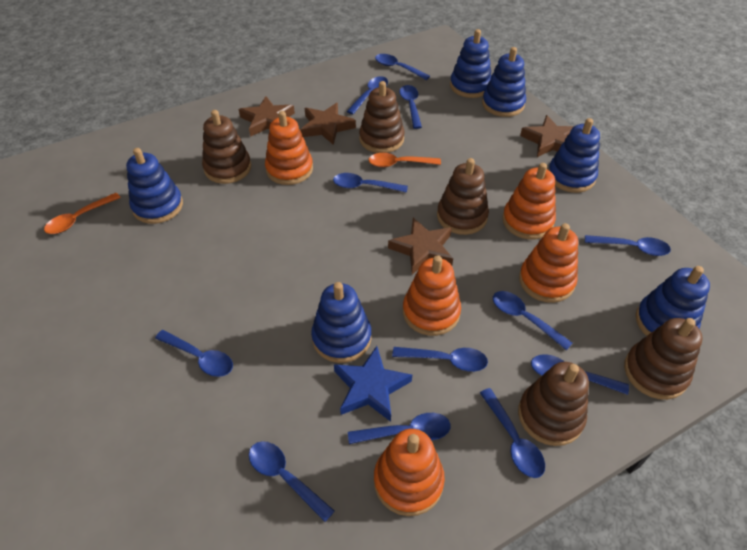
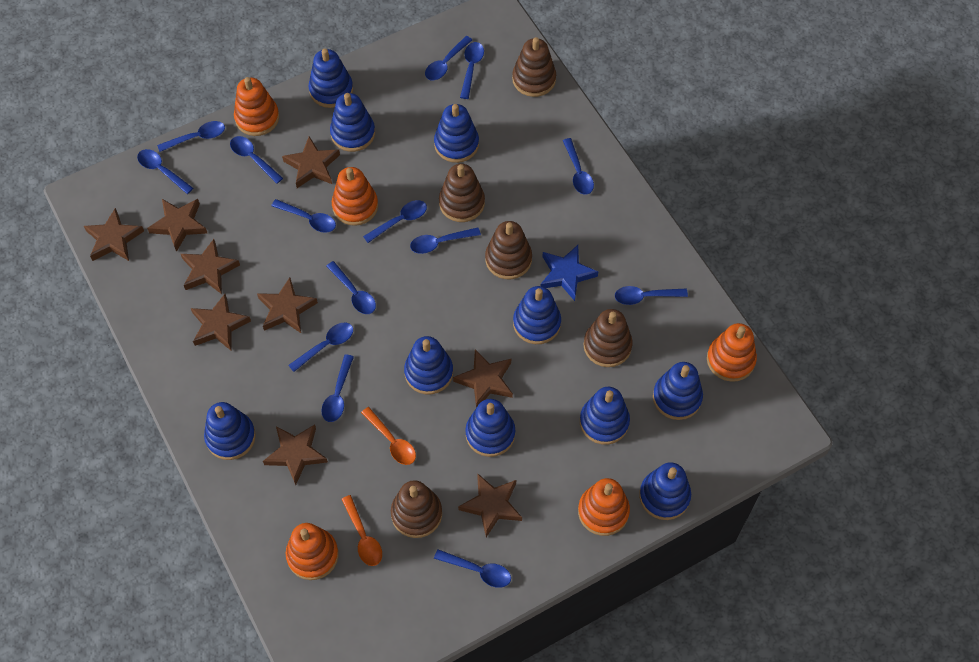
blue spoon: 12 -> 14
blue stacking toy: 6 -> 10
brown star: 4 -> 9

